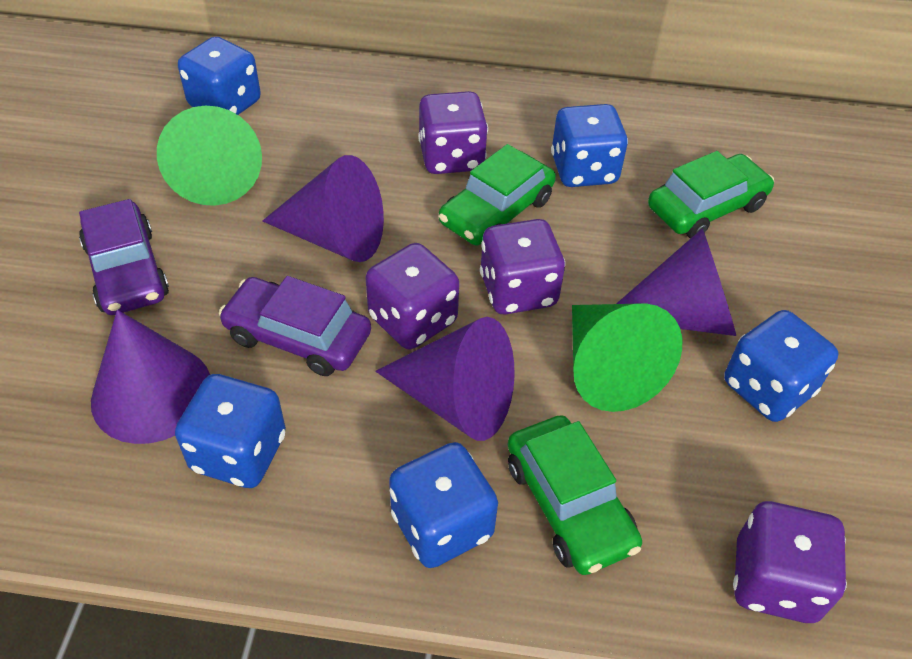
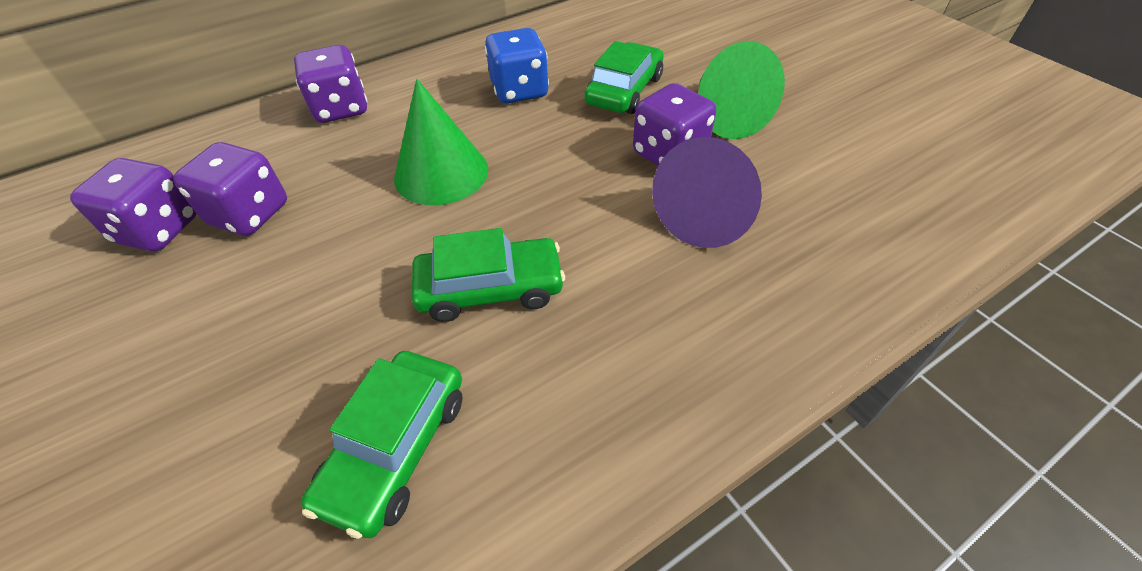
blue dice: 5 -> 1
purple car: 2 -> 0
purple cone: 4 -> 1

